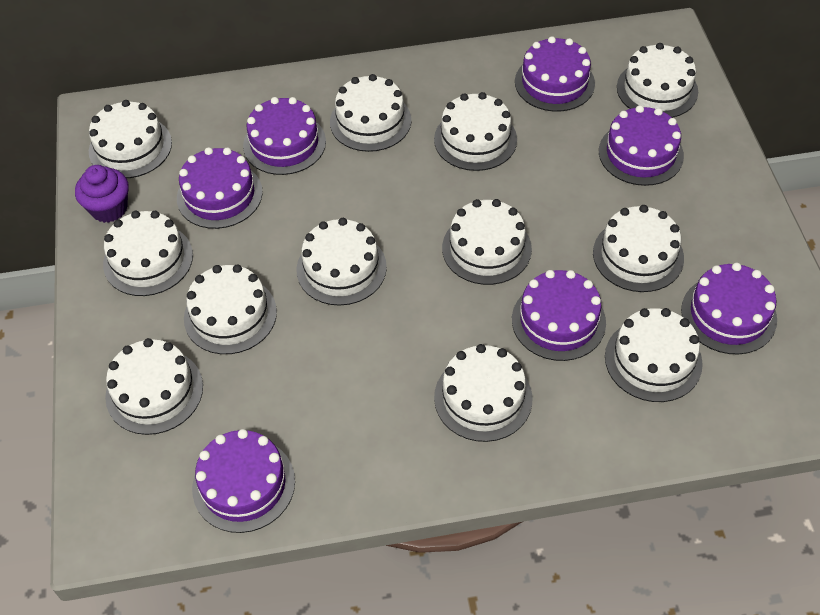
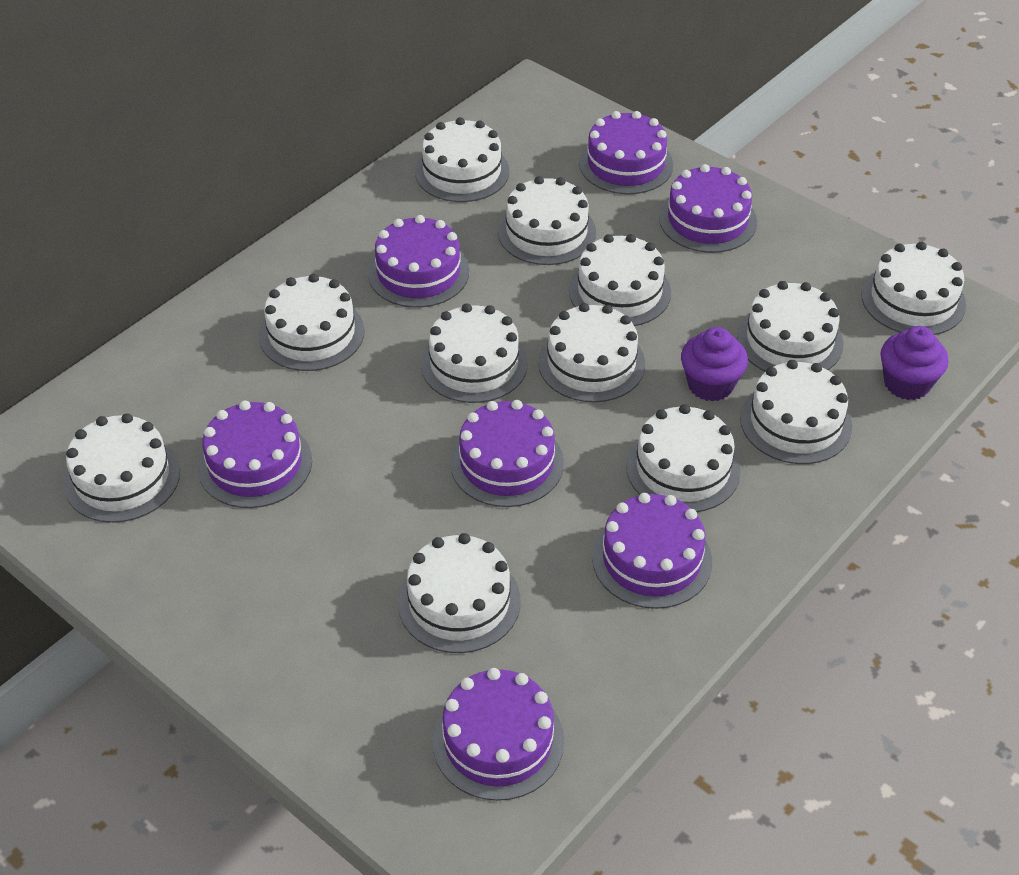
purple cupcake: 1 -> 2

